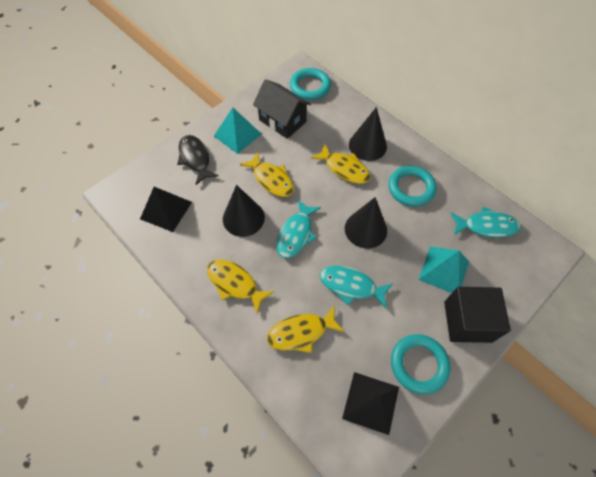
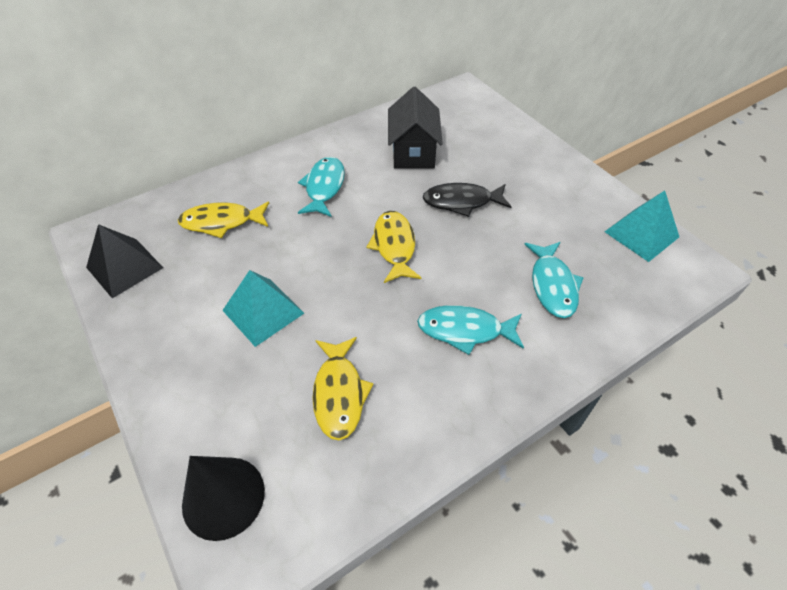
black cone: 3 -> 1
black cube: 1 -> 0
black pyramid: 2 -> 1
turquoise ring: 3 -> 0
yellow fish: 4 -> 3

